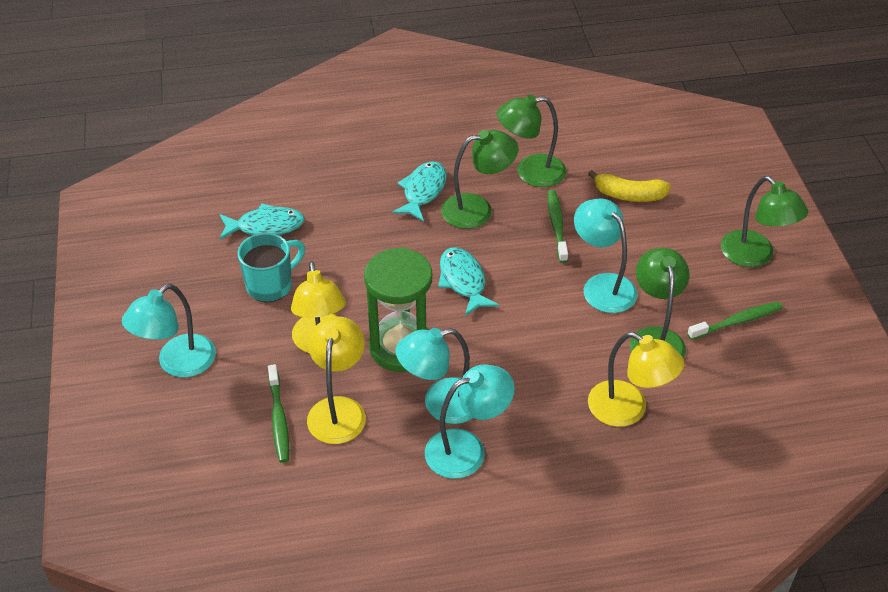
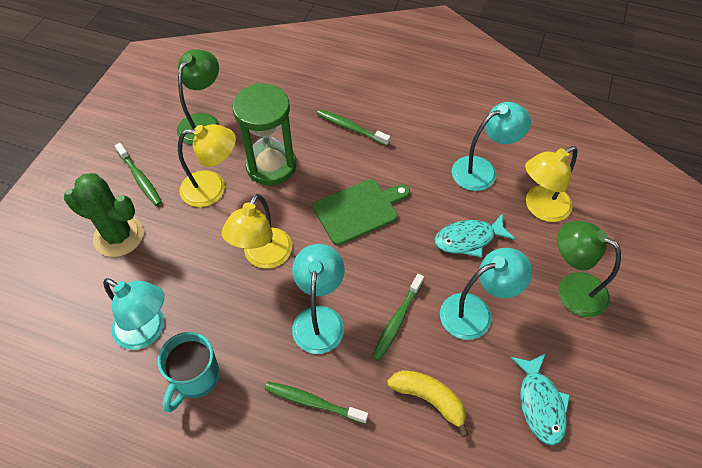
green cactus: 0 -> 1
green cutting board: 0 -> 1
green lamp: 4 -> 2
green toothbrush: 3 -> 4
turquoise fish: 3 -> 2

